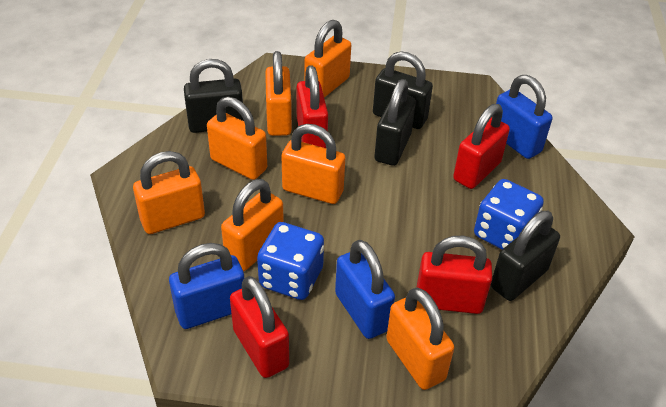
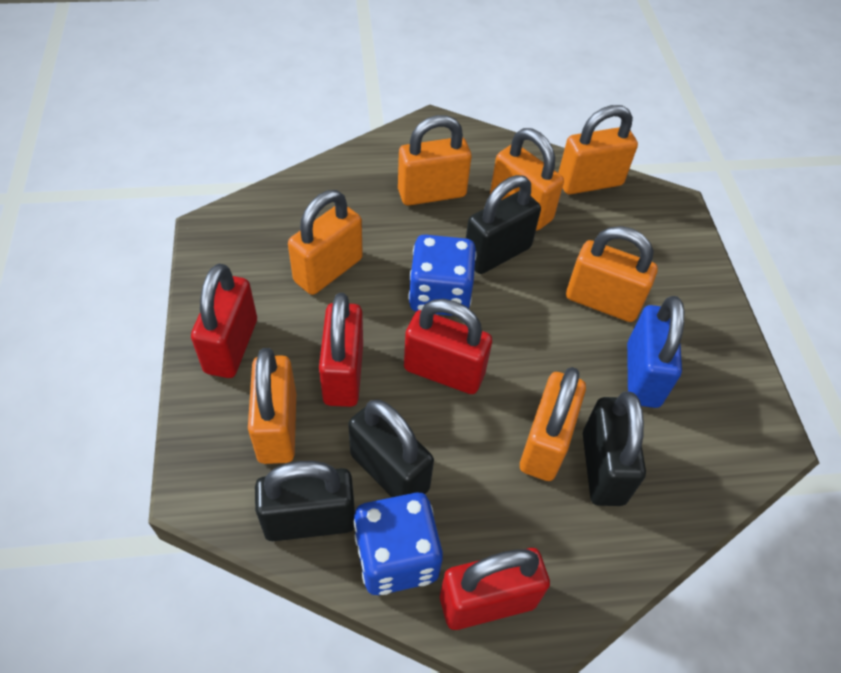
blue padlock: 3 -> 1

